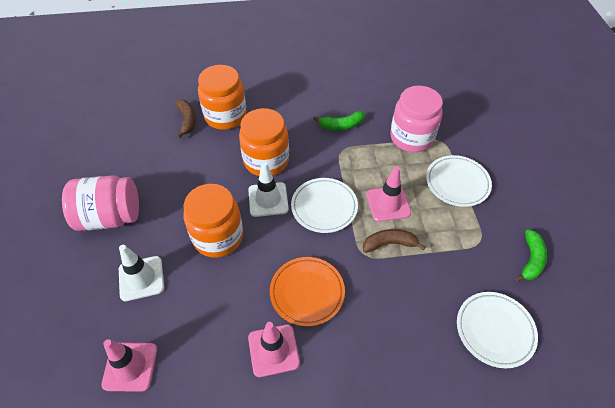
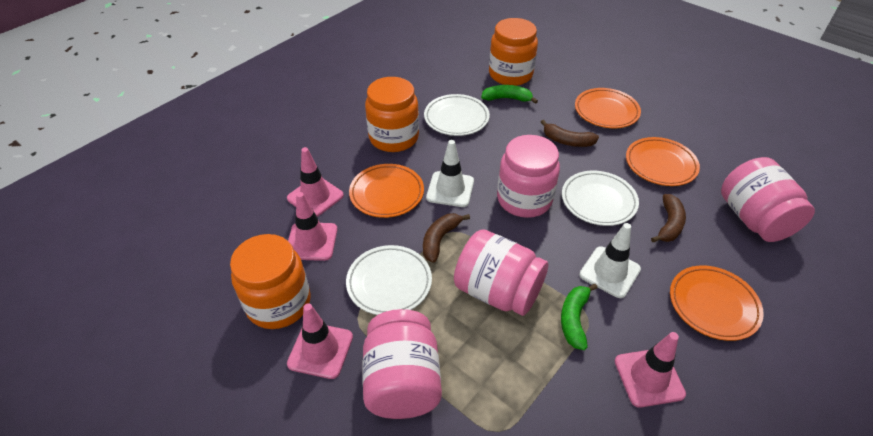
brown banana: 2 -> 3
orange plate: 1 -> 4
pink jar: 2 -> 4
pink traffic cone: 3 -> 4

